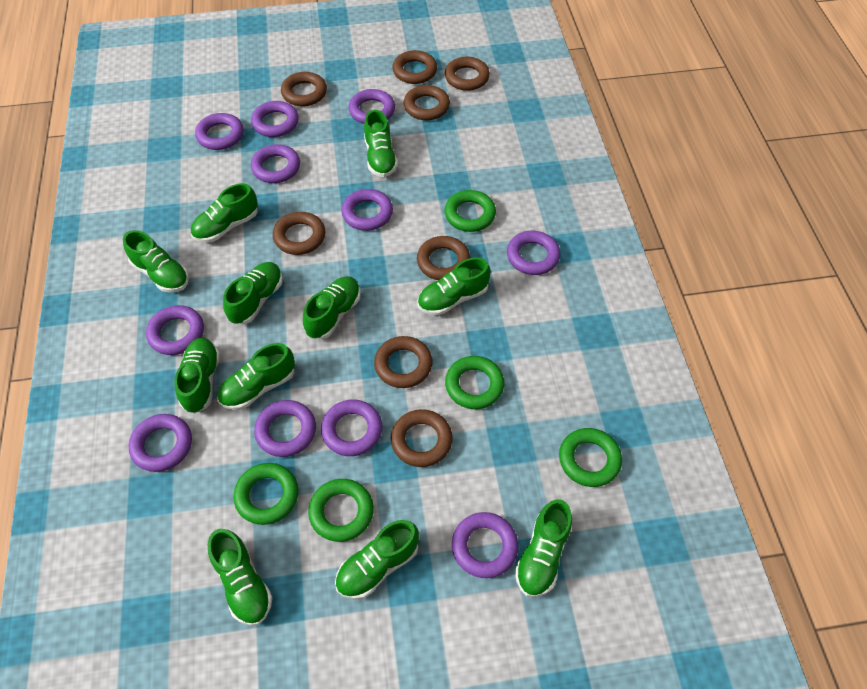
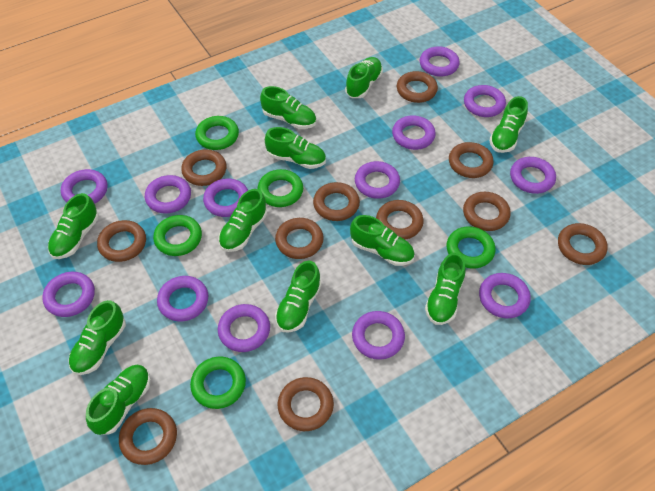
brown ring: 8 -> 11
purple ring: 11 -> 13

